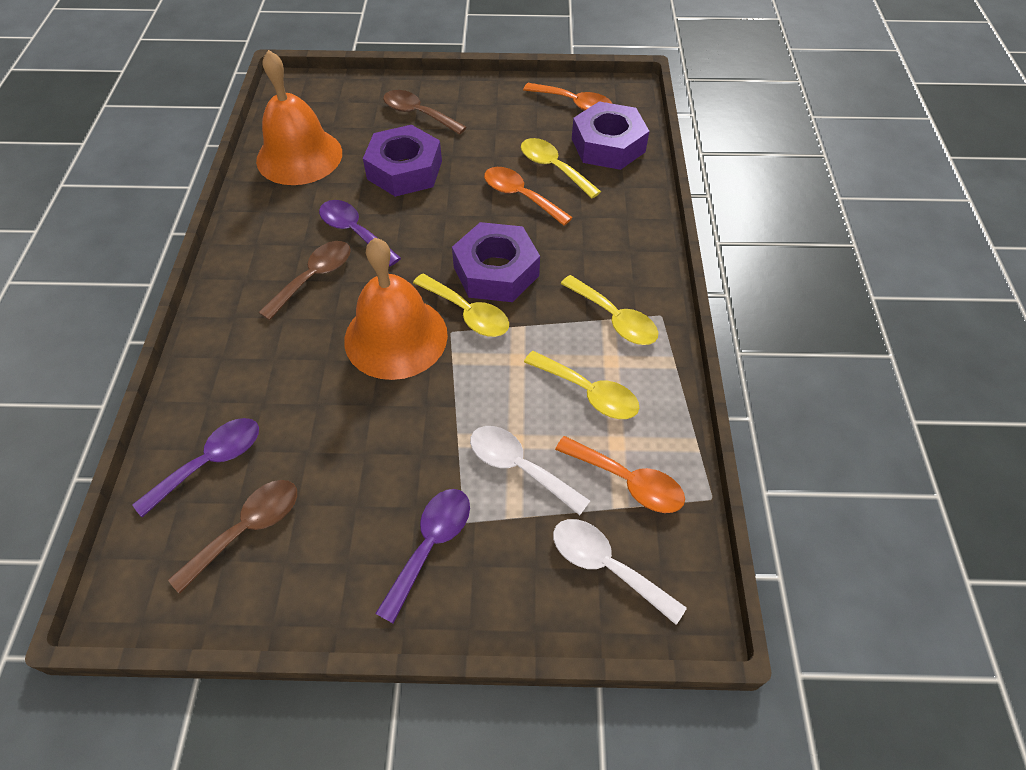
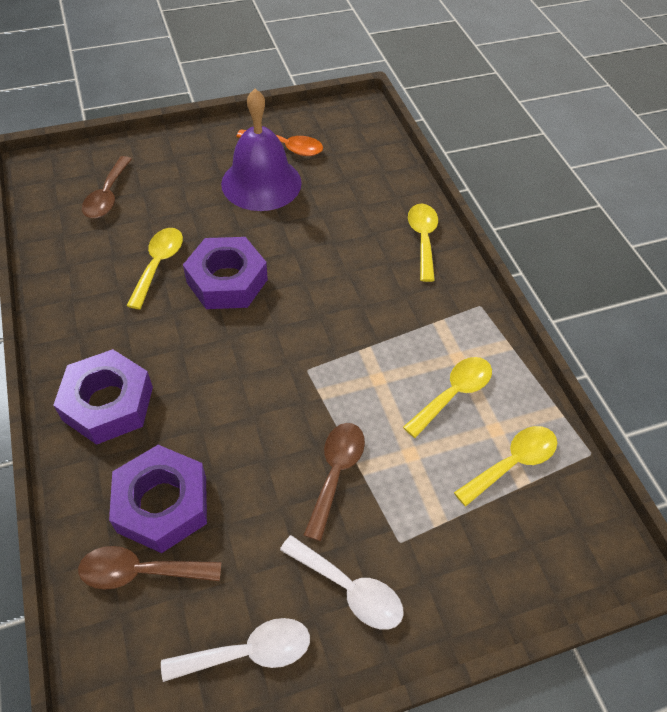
orange bell: 2 -> 0
orange spoon: 3 -> 1
purple bell: 0 -> 1
purple spoon: 3 -> 0

